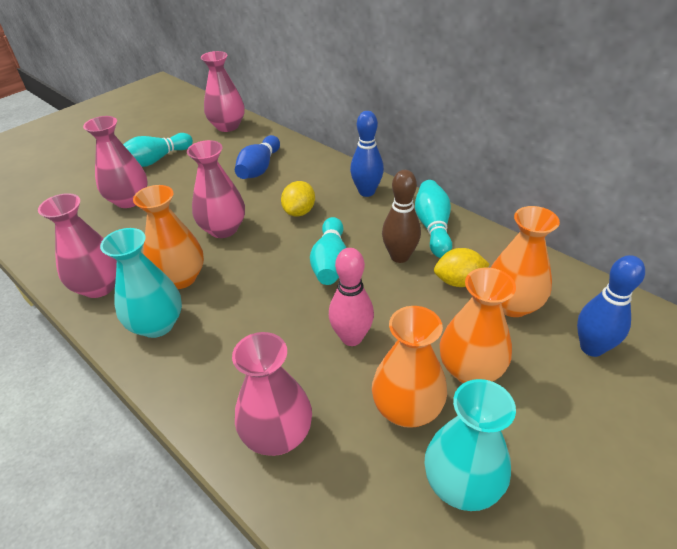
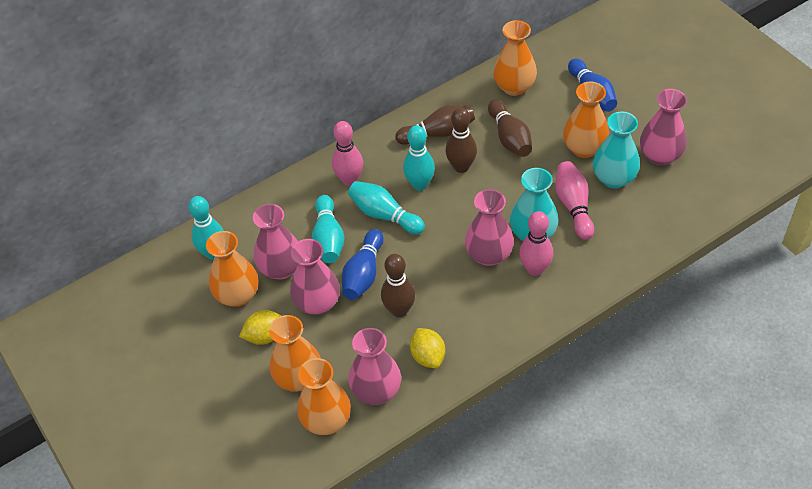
blue bowling pin: 3 -> 2
brown bowling pin: 1 -> 4
orange vase: 4 -> 5
pink bowling pin: 1 -> 3
turquoise bowling pin: 3 -> 4

